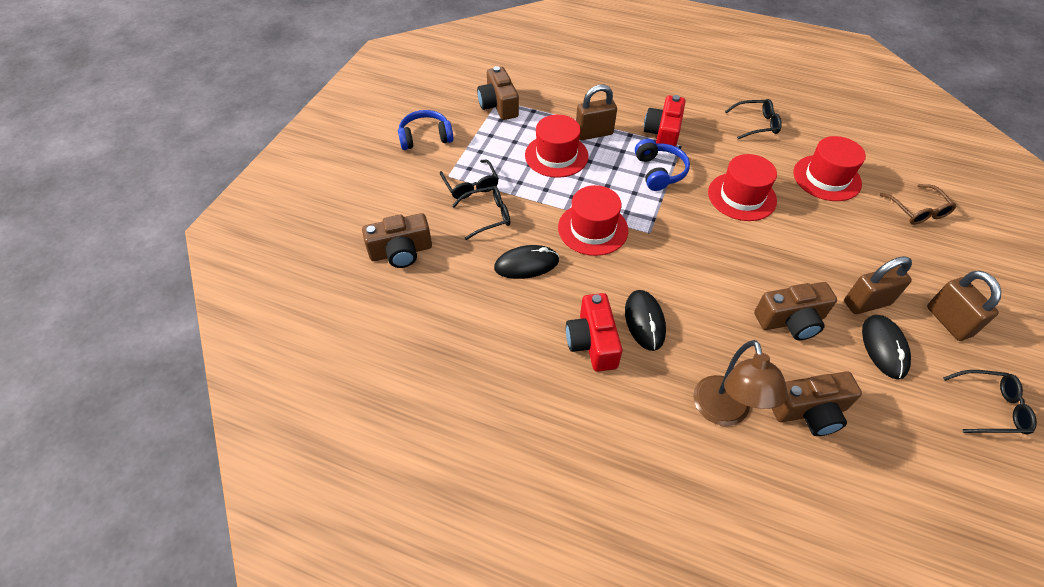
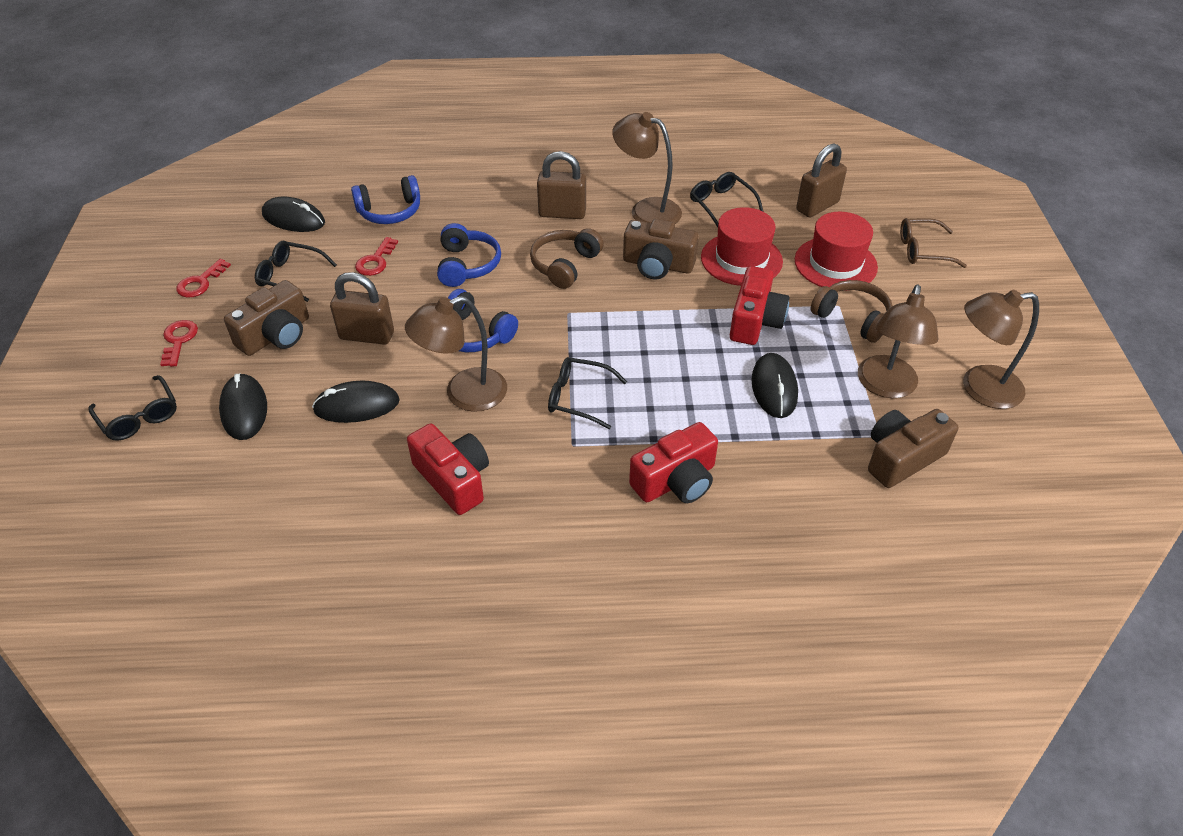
black mouse: 3 -> 4
blue headphones: 2 -> 3
brown camera: 4 -> 3
brown headphones: 0 -> 2
brown lamp: 1 -> 4
red camera: 2 -> 3
red hat: 4 -> 2
red key: 0 -> 3

